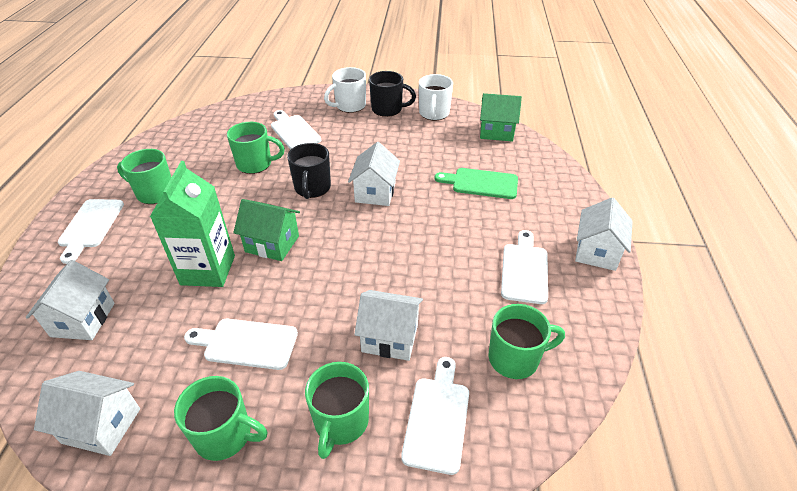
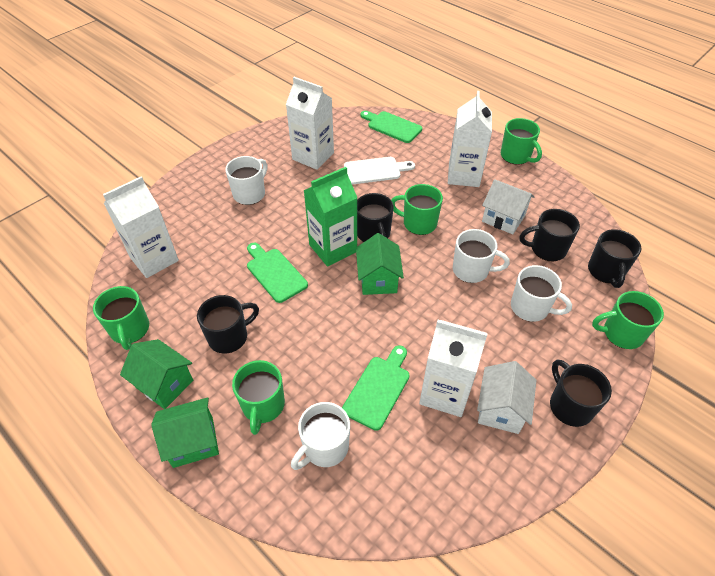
black mug: 2 -> 5
green cutting board: 1 -> 3
green house: 2 -> 3
white carton: 0 -> 4
white cutting board: 5 -> 1
white house: 5 -> 2
white mug: 2 -> 4

